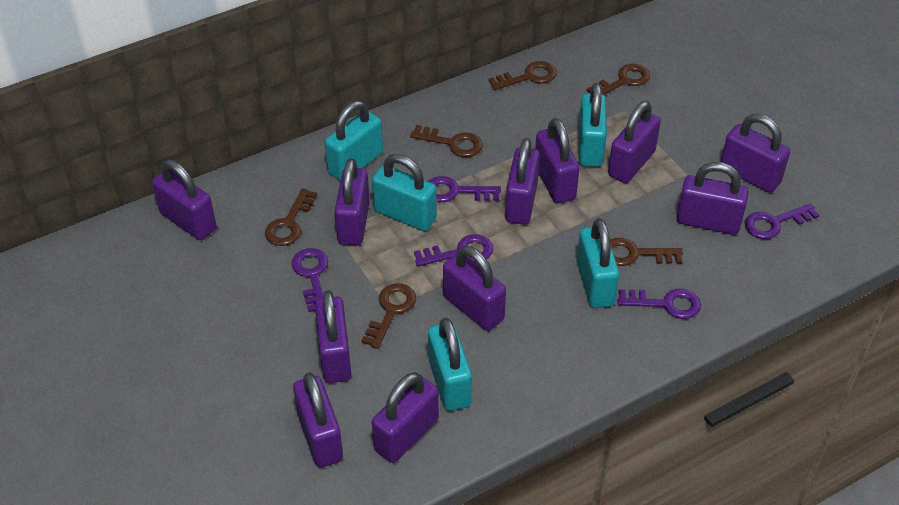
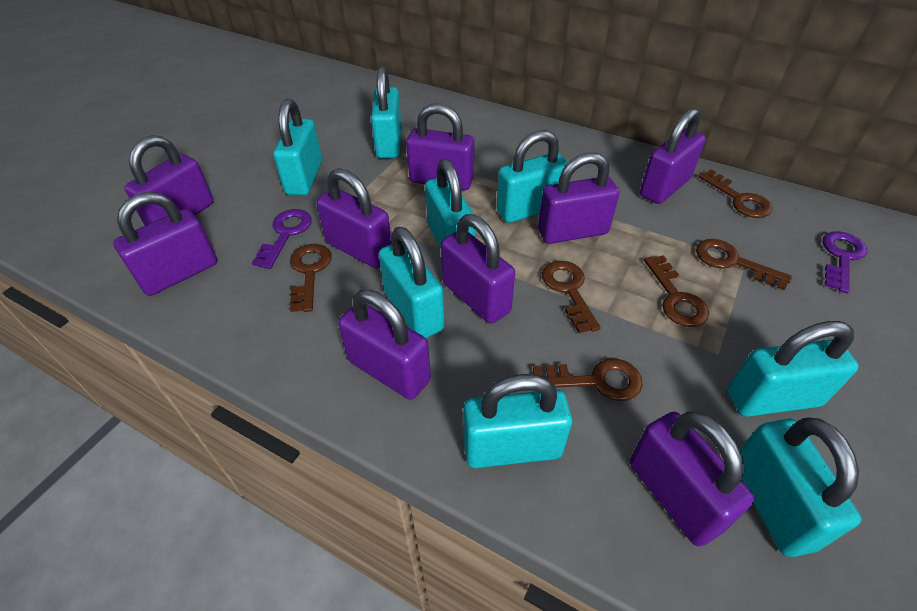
purple key: 5 -> 2
purple padlock: 11 -> 9
turquoise padlock: 5 -> 8

